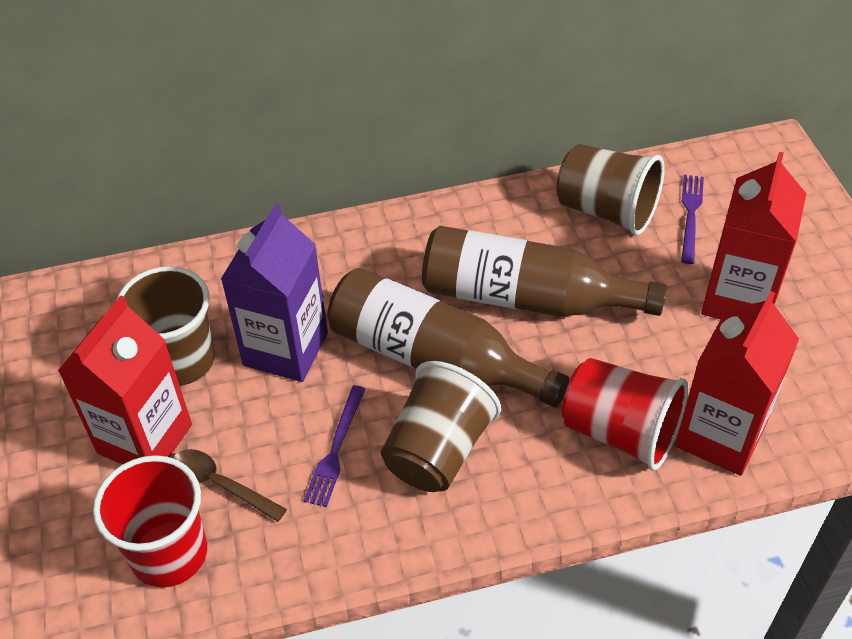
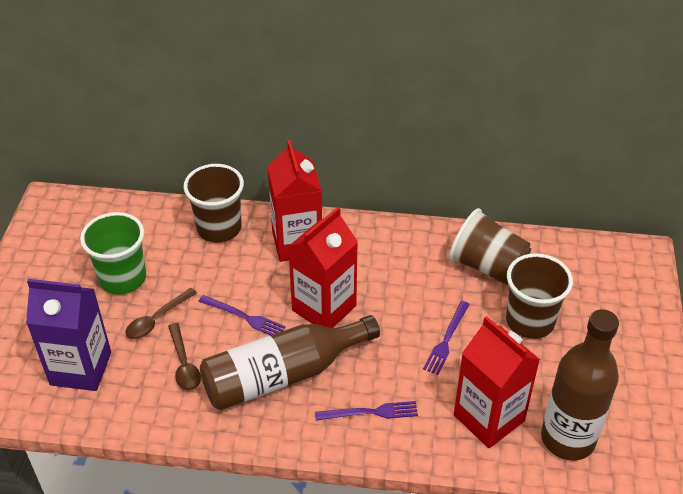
brown spoon: 1 -> 2
green cup: 0 -> 1
purple fork: 2 -> 3
red cup: 2 -> 0

